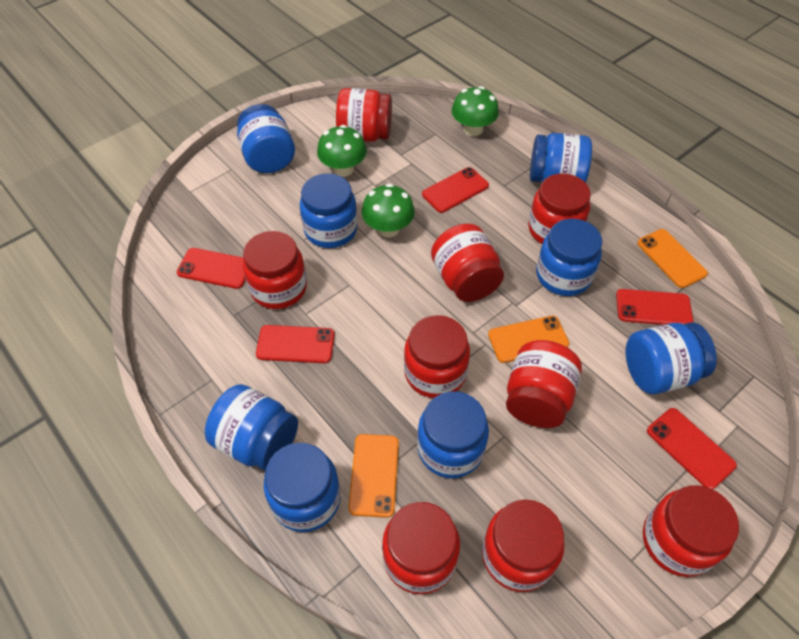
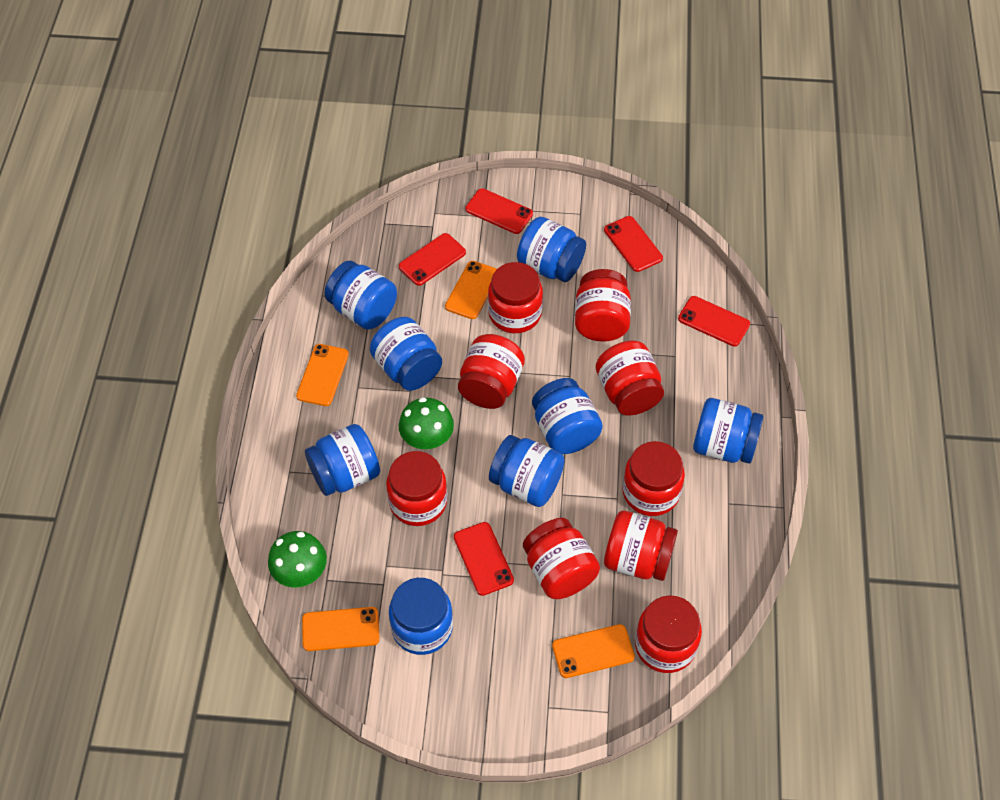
green mushroom: 3 -> 2
orange phone: 3 -> 4

